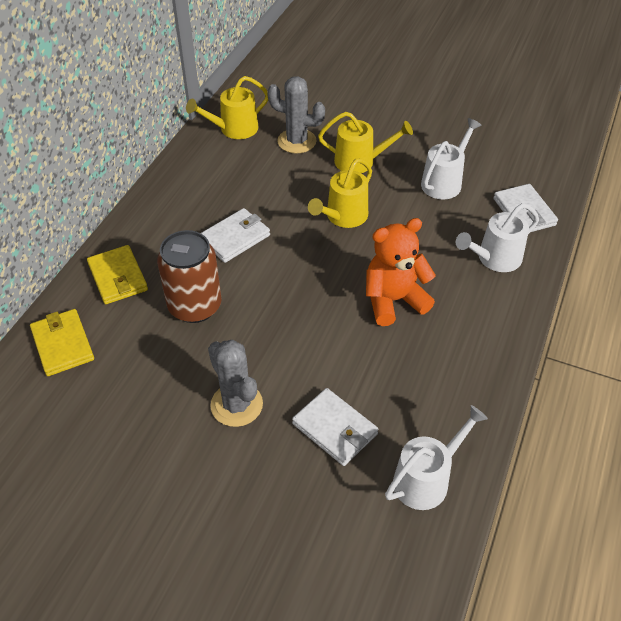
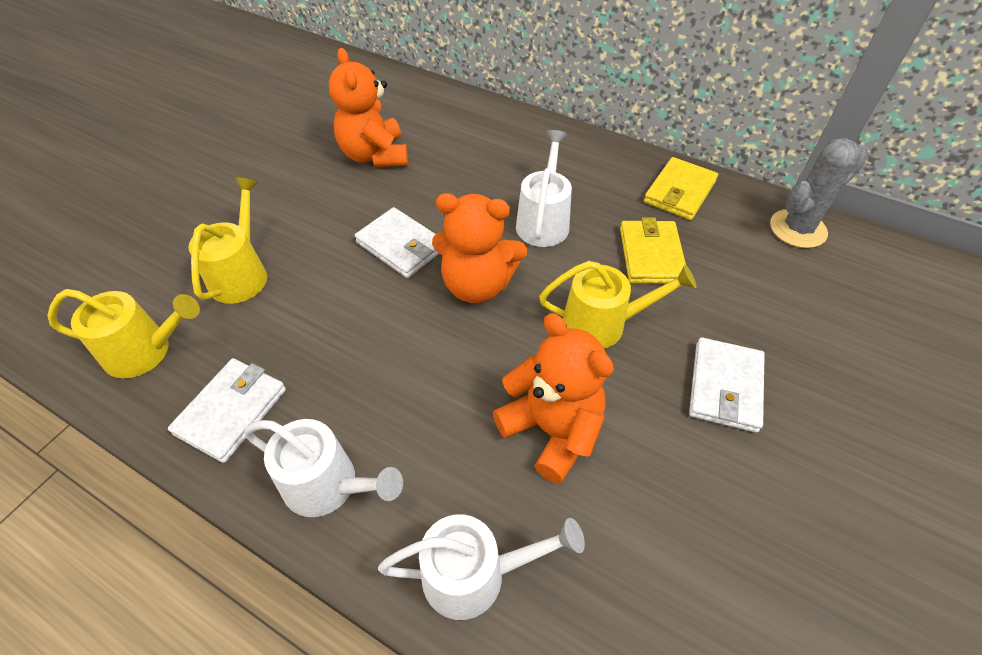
brown can: 1 -> 0
grey cactus: 2 -> 1
orange teddy bear: 1 -> 3

